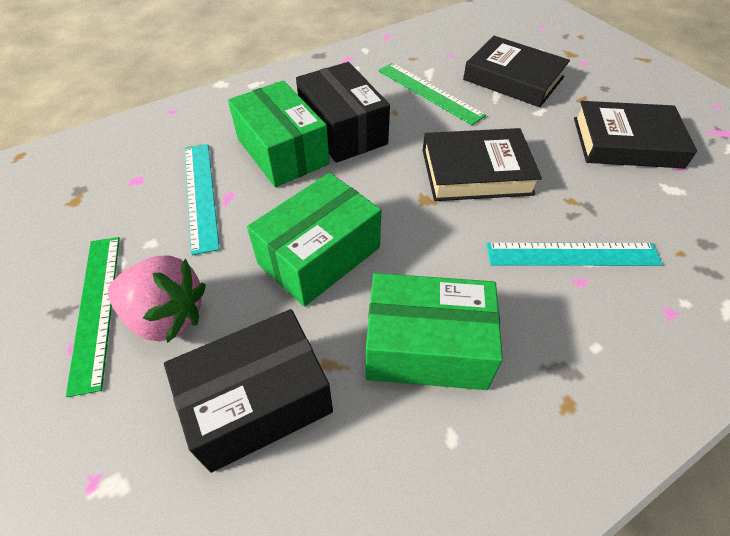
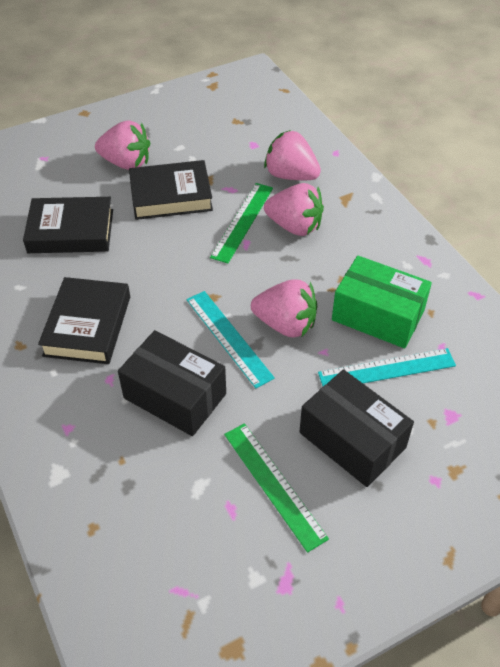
green box: 3 -> 1
pink strawberry: 1 -> 4

